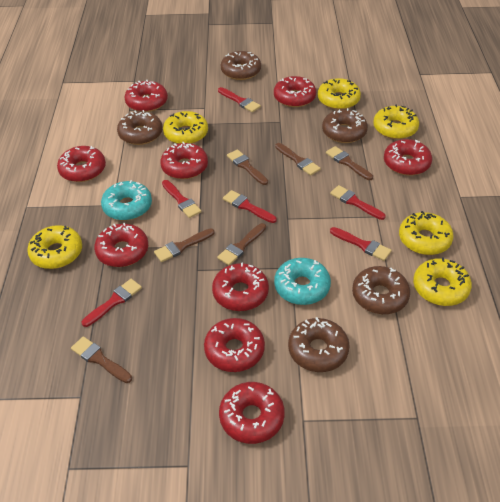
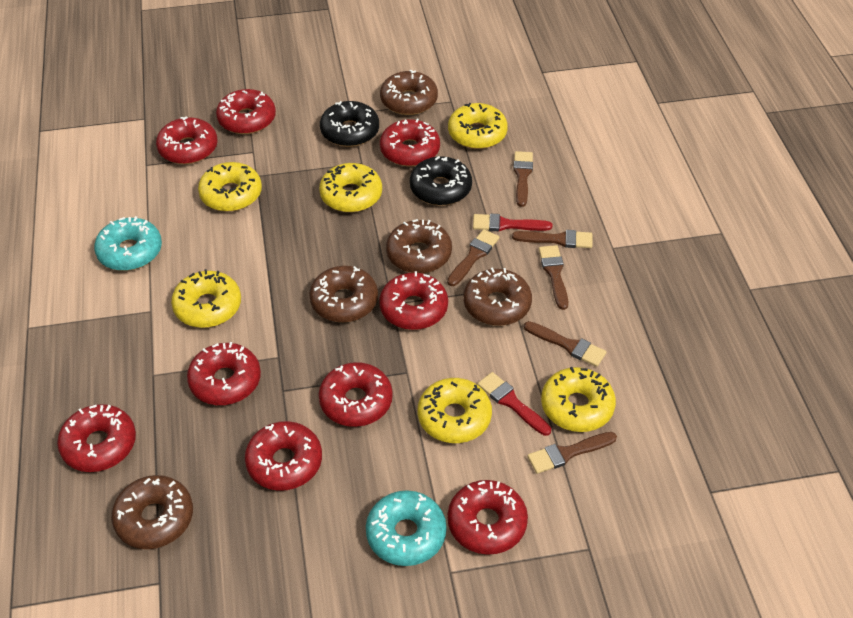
black donut: 0 -> 2
red brush: 6 -> 2

